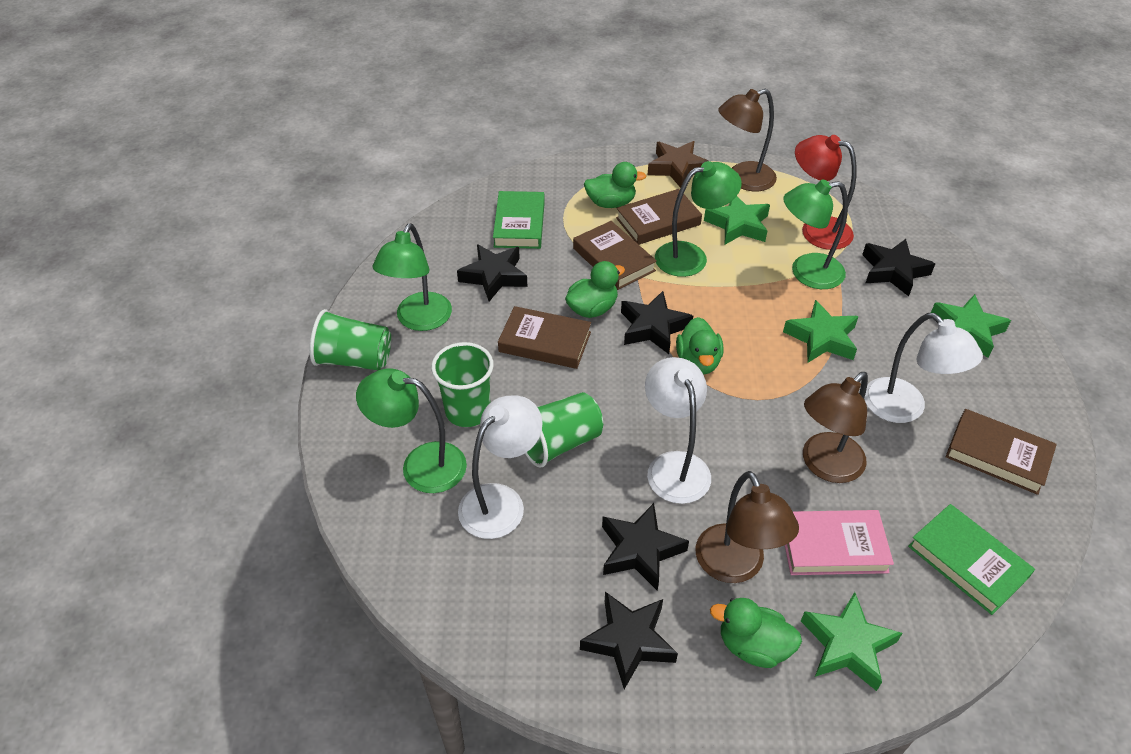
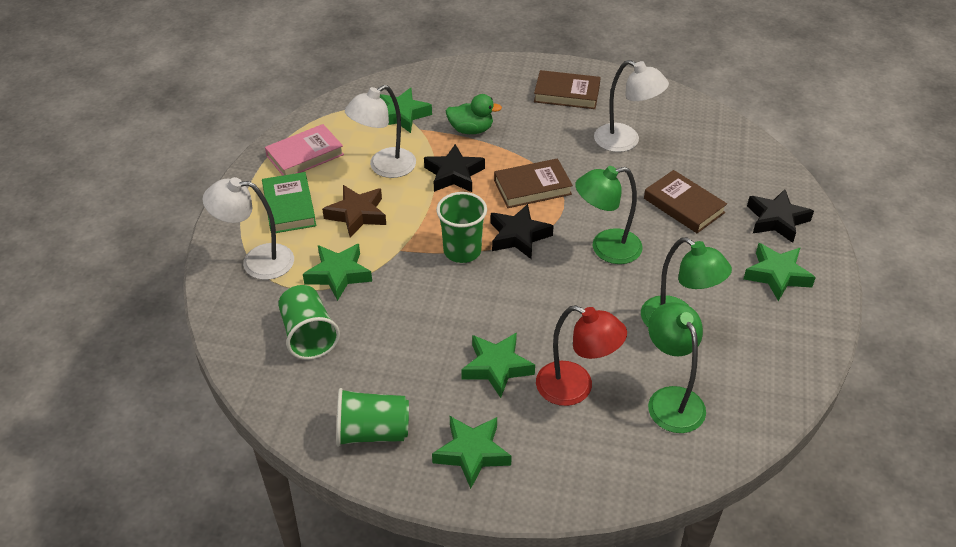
black star: 5 -> 3
brown book: 4 -> 3
brown lamp: 3 -> 0
green book: 2 -> 1
green duck: 4 -> 1
green lamp: 4 -> 3
green star: 4 -> 5

